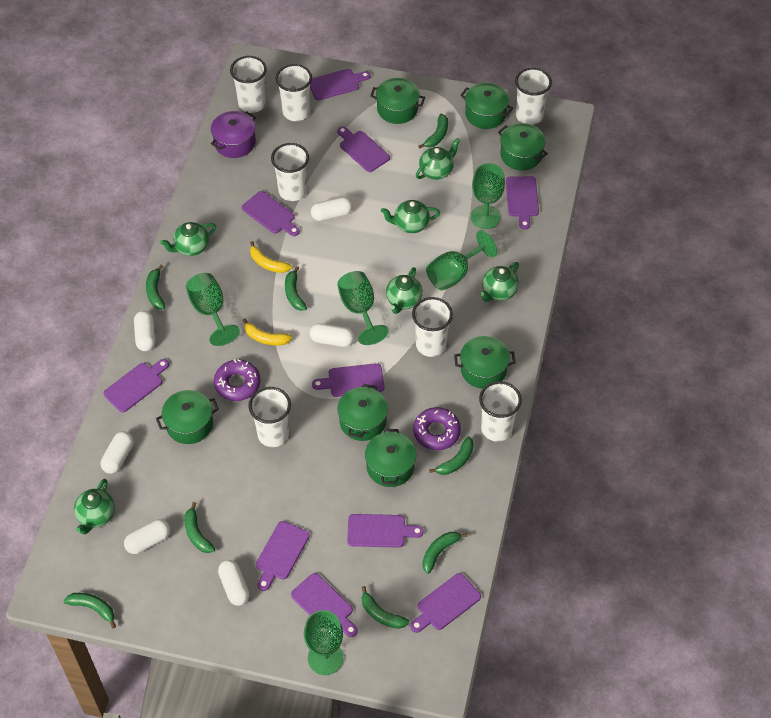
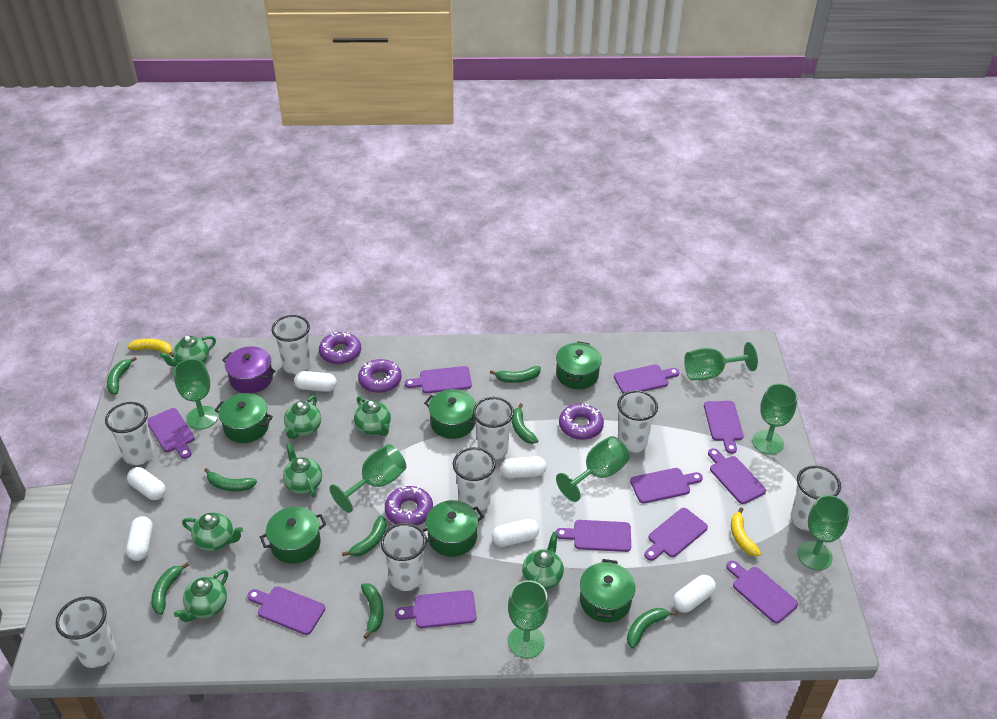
green goblet: 5 -> 7
green pot: 7 -> 6
green teapot: 6 -> 7
purple cutting board: 10 -> 11
purple donut: 2 -> 4
white cup: 7 -> 8

